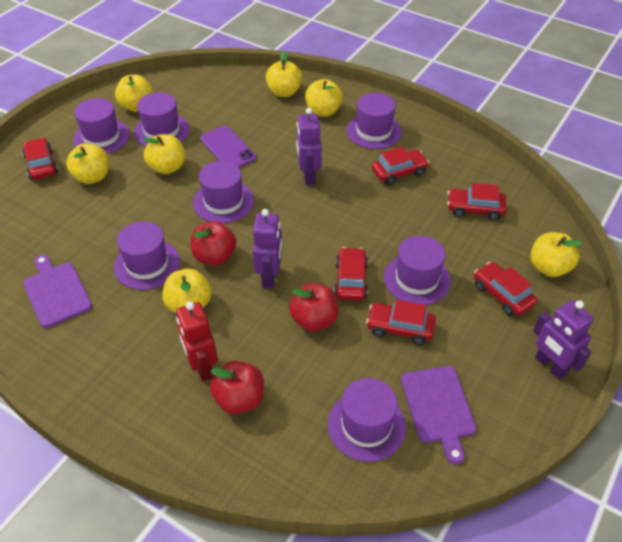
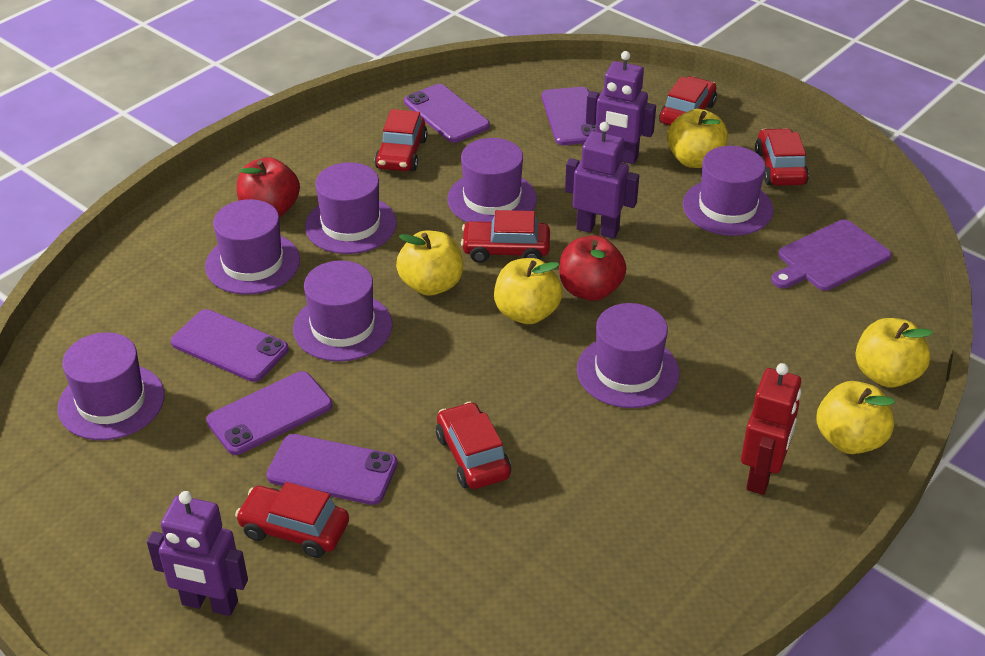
purple cutting board: 2 -> 1
purple phone: 1 -> 5
red apple: 3 -> 2
yellow apple: 7 -> 5

